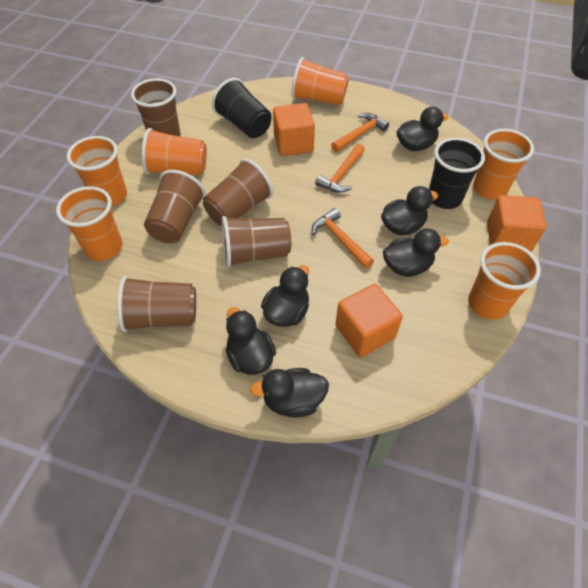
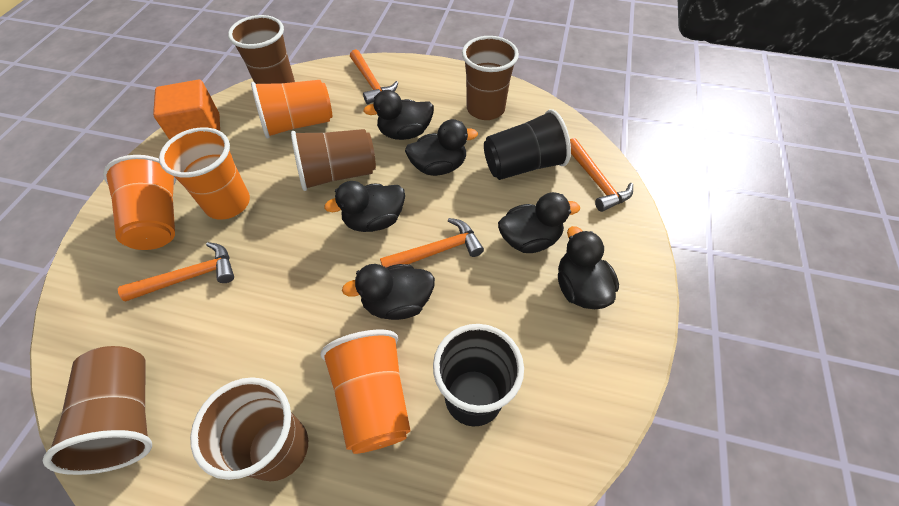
orange cube: 3 -> 1
orange cup: 6 -> 4
orange hammer: 3 -> 4

